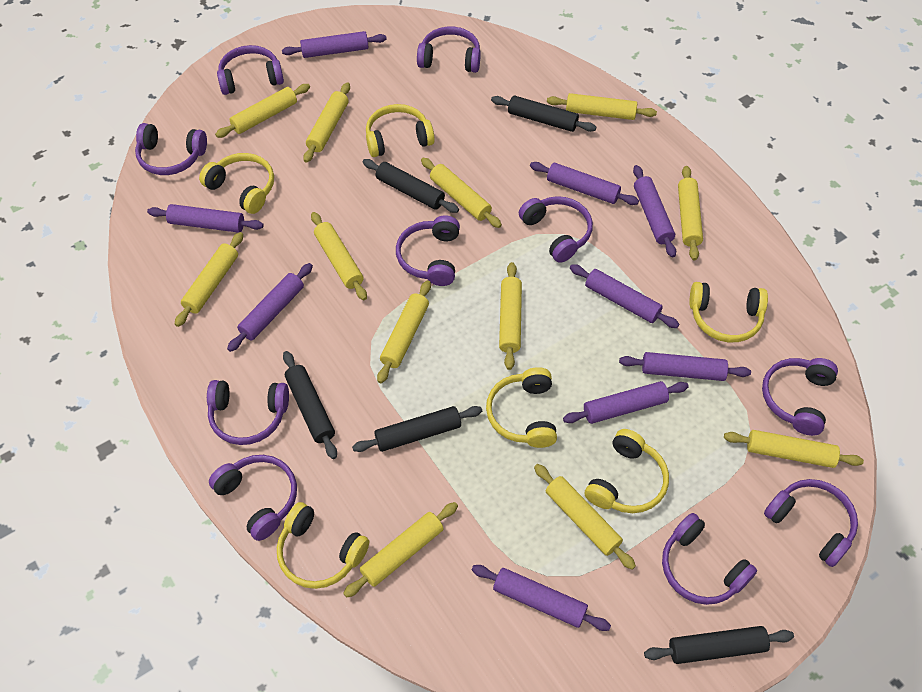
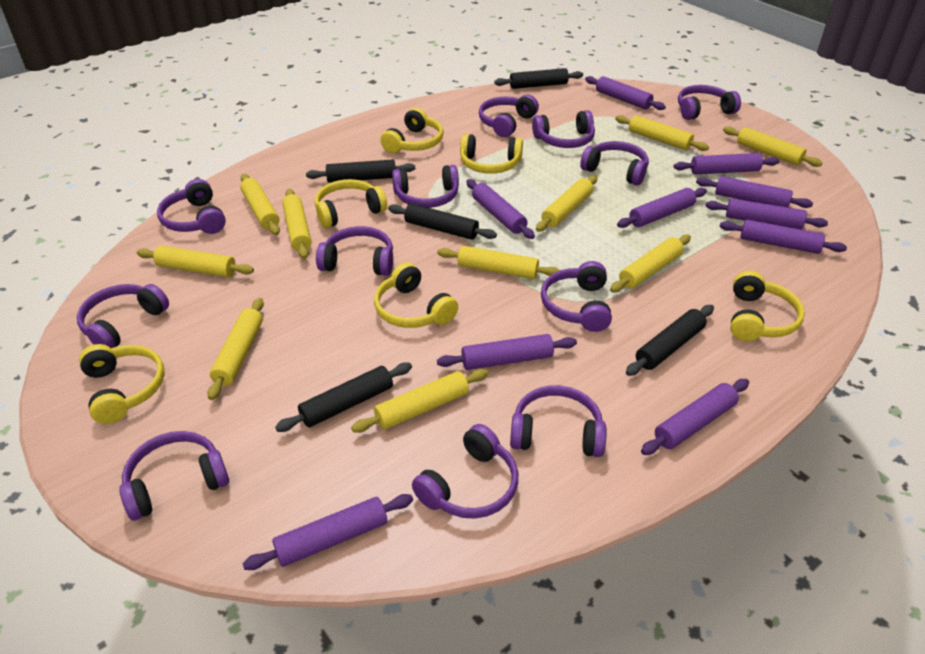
purple headphones: 10 -> 12
purple rolling pin: 9 -> 10
yellow rolling pin: 12 -> 10

